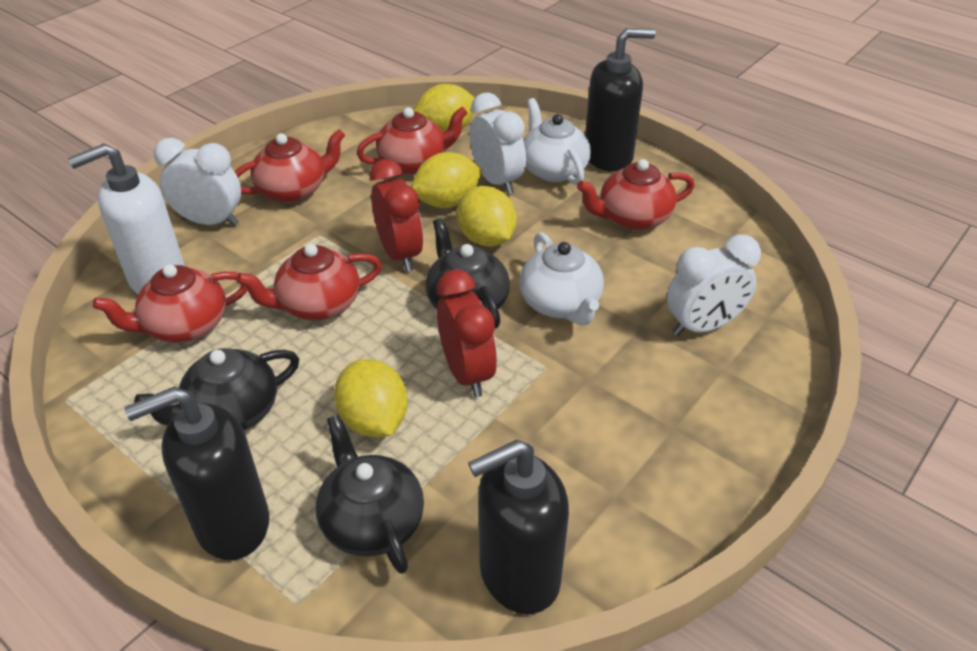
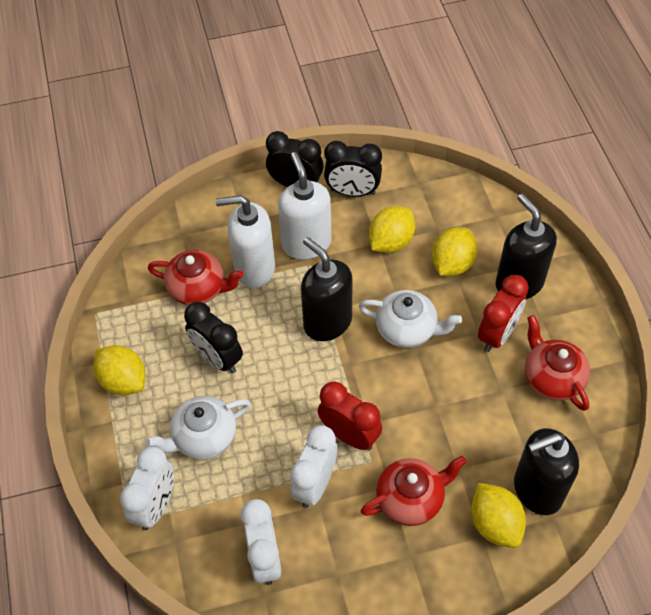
black clock: 0 -> 3
black teapot: 3 -> 0
red teapot: 5 -> 3
white soap dispenser: 1 -> 2

